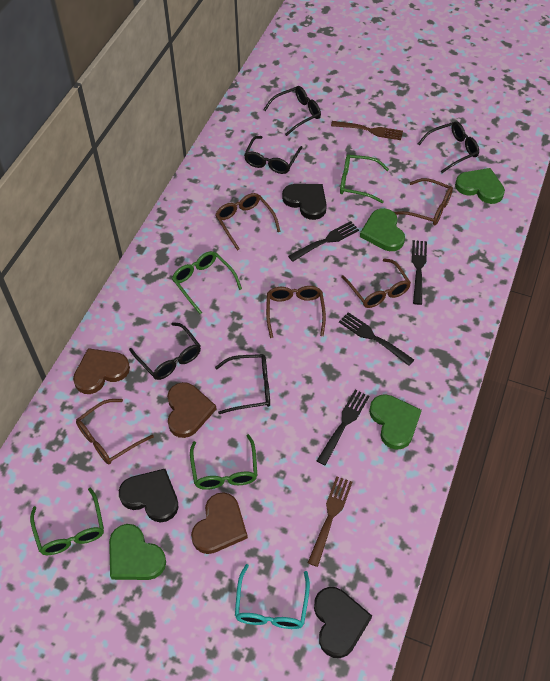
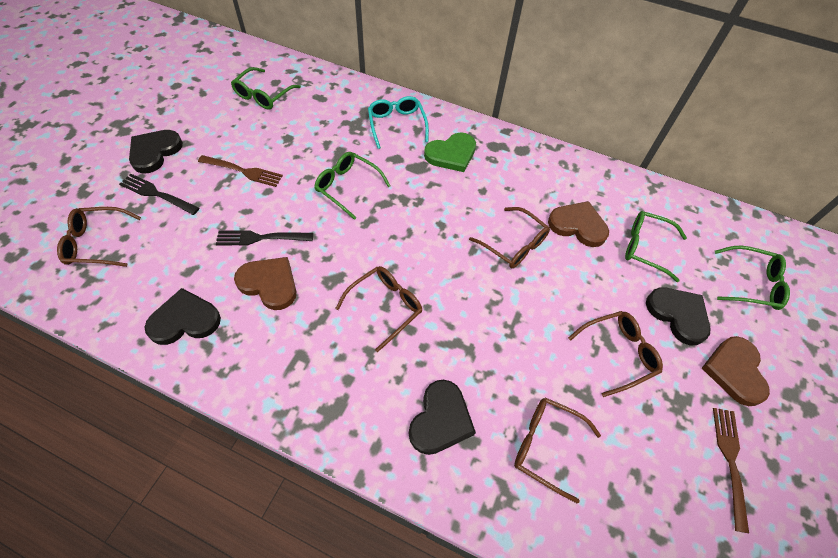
black fork: 4 -> 2
black glasses: 5 -> 0
black heart: 3 -> 4
green heart: 4 -> 1

